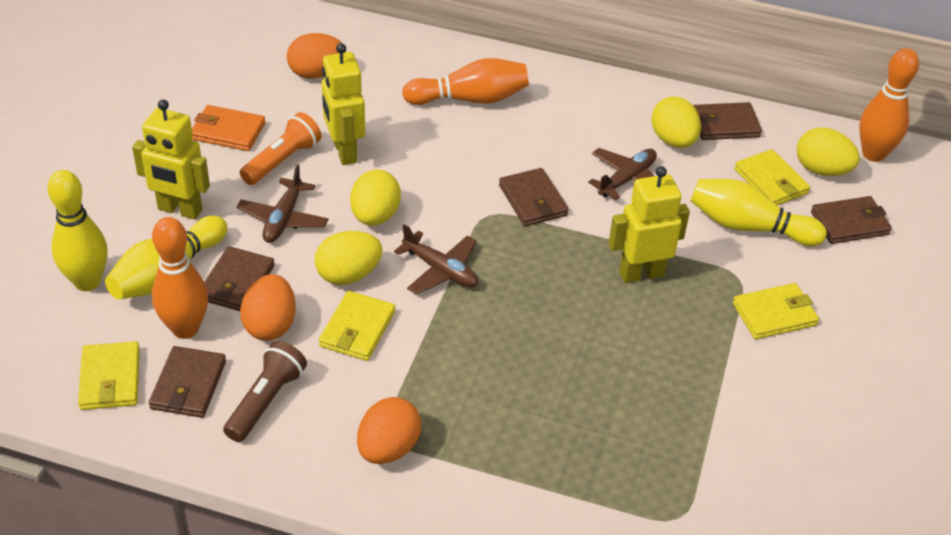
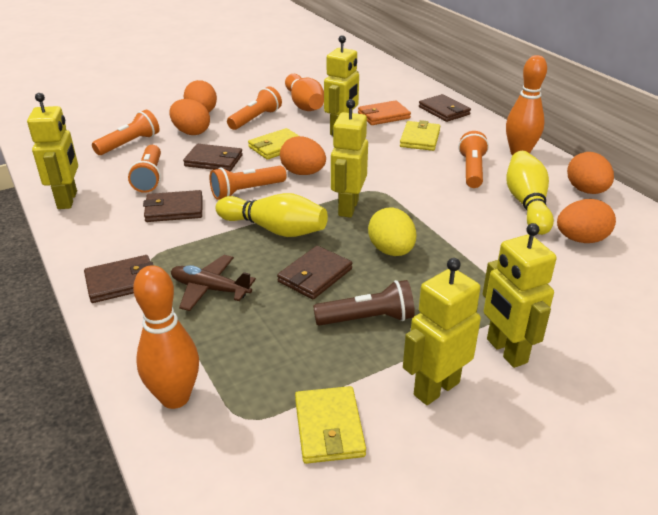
brown plane: 3 -> 1
orange egg: 3 -> 5
orange flashlight: 1 -> 5
yellow bowling pin: 3 -> 2
yellow egg: 4 -> 1
yellow robot: 3 -> 5
yellow wallet: 4 -> 3

